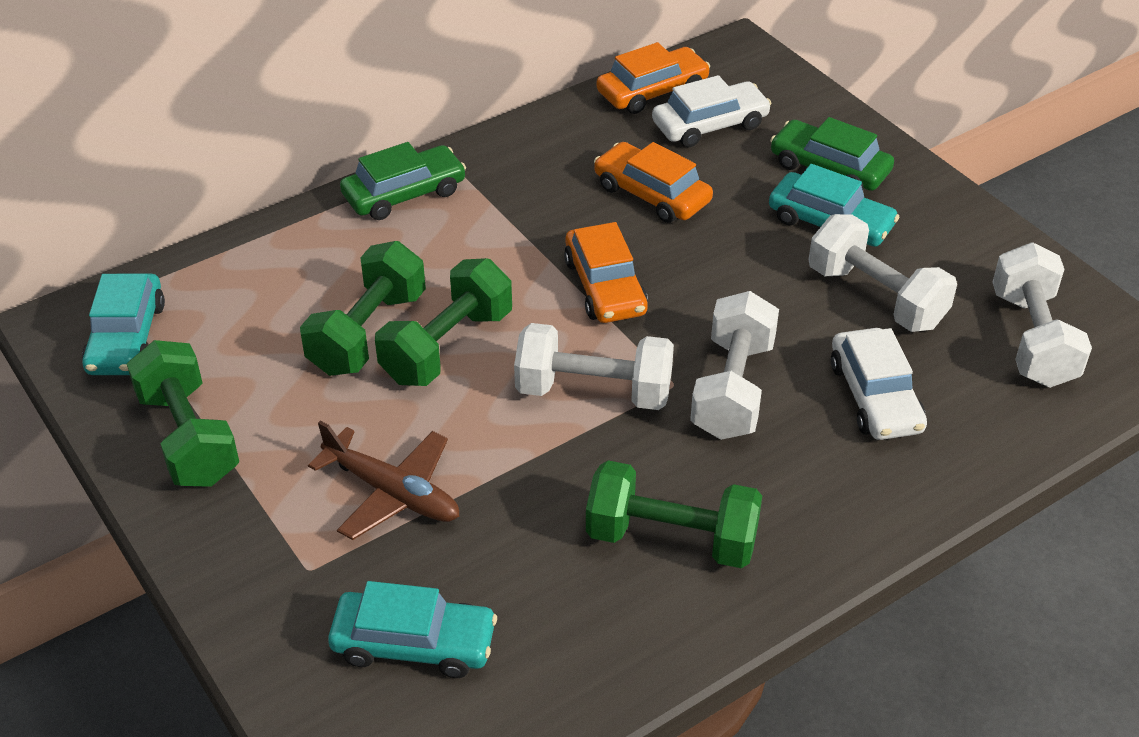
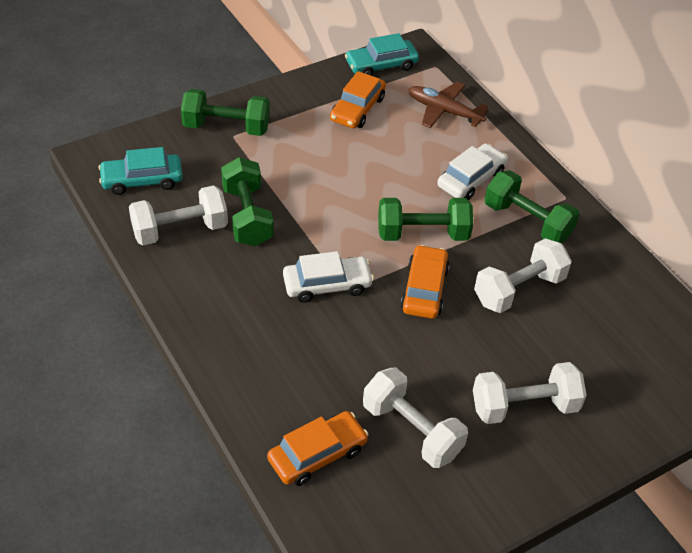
green car: 2 -> 0
turquoise car: 3 -> 2

